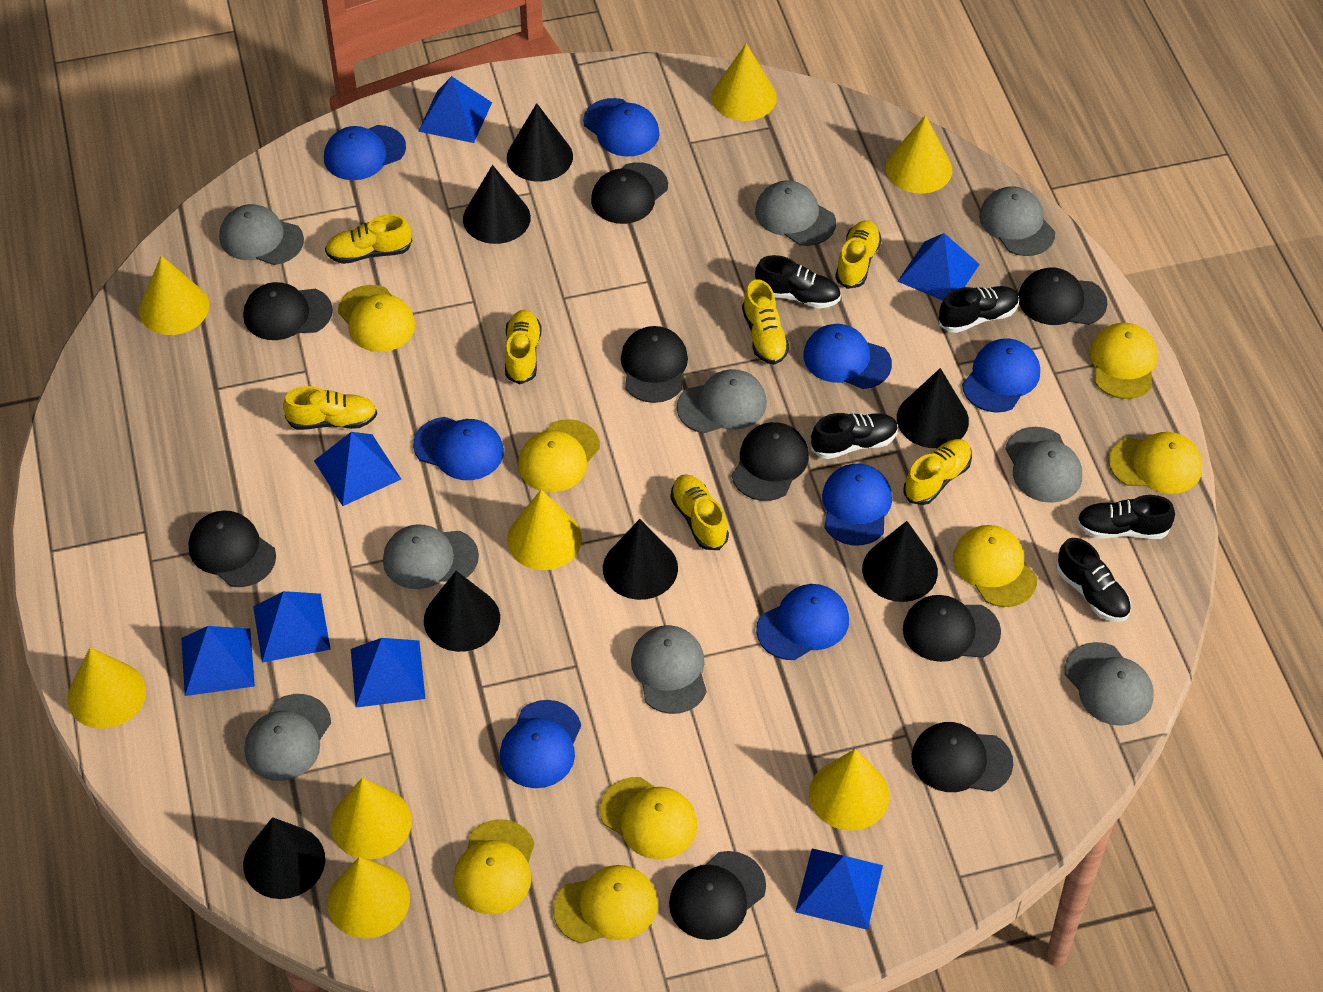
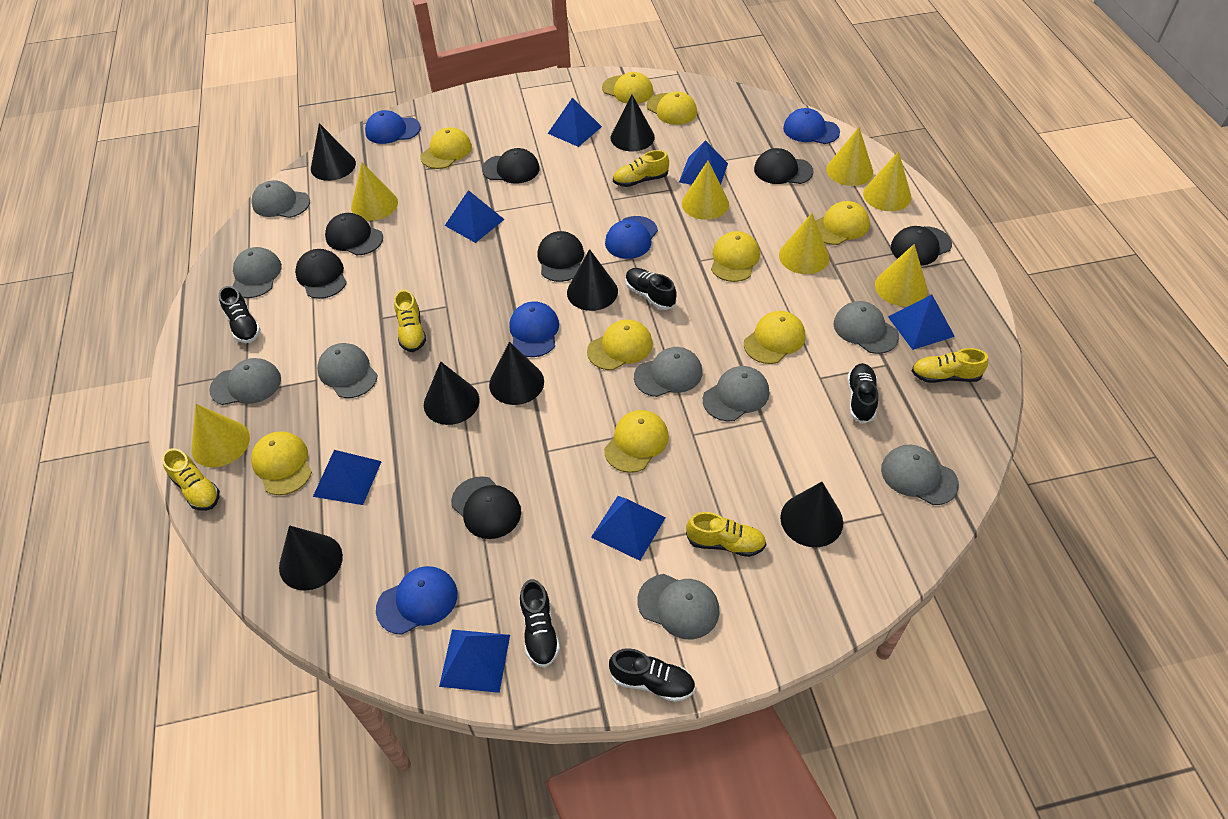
black cap: 9 -> 7
blue cap: 8 -> 5
yellow cap: 8 -> 9
yellow cone: 8 -> 7
yellow shoe: 7 -> 5

